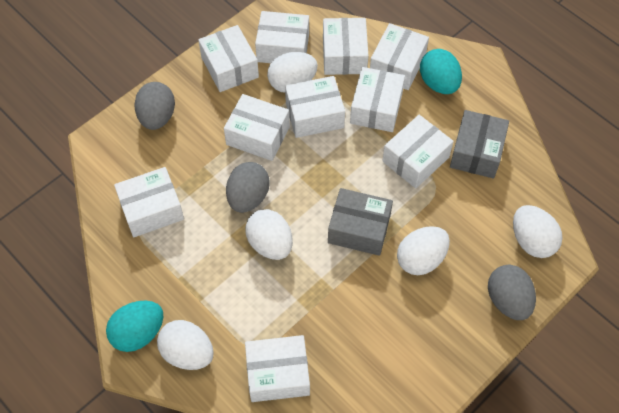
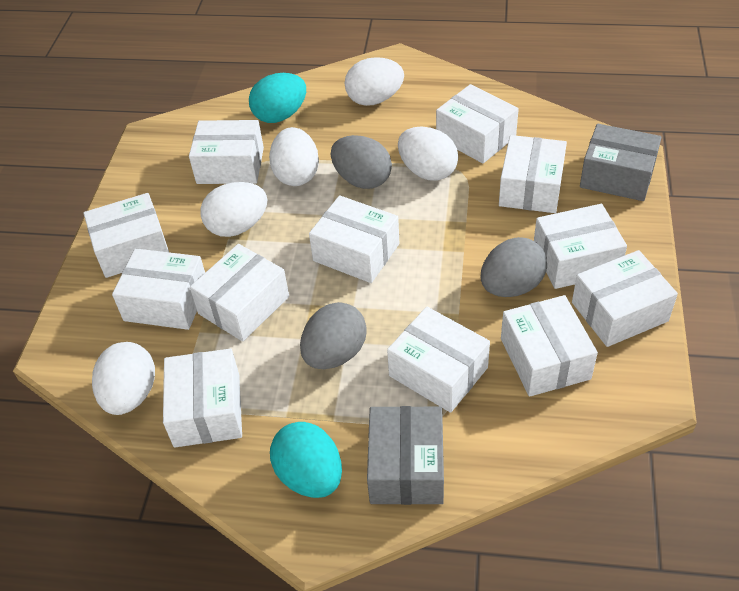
white box: 10 -> 12

